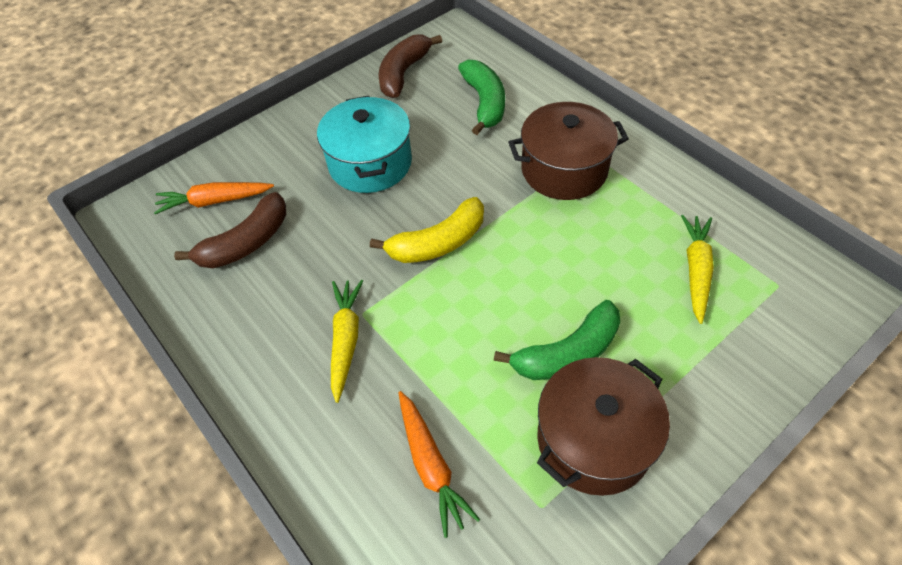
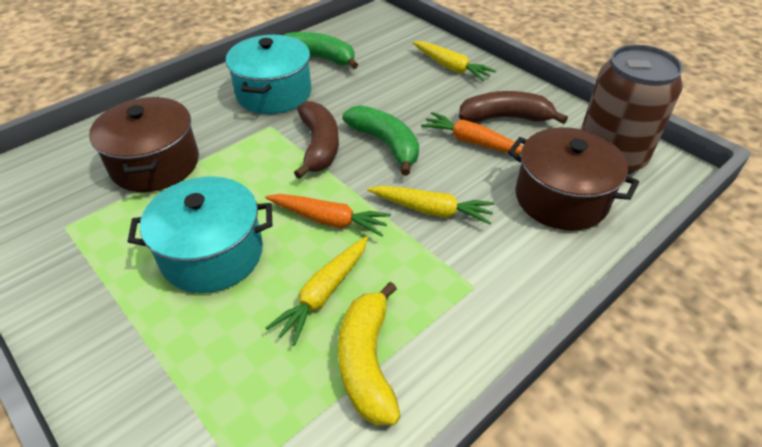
brown can: 0 -> 1
turquoise pot: 1 -> 2
yellow carrot: 2 -> 3

